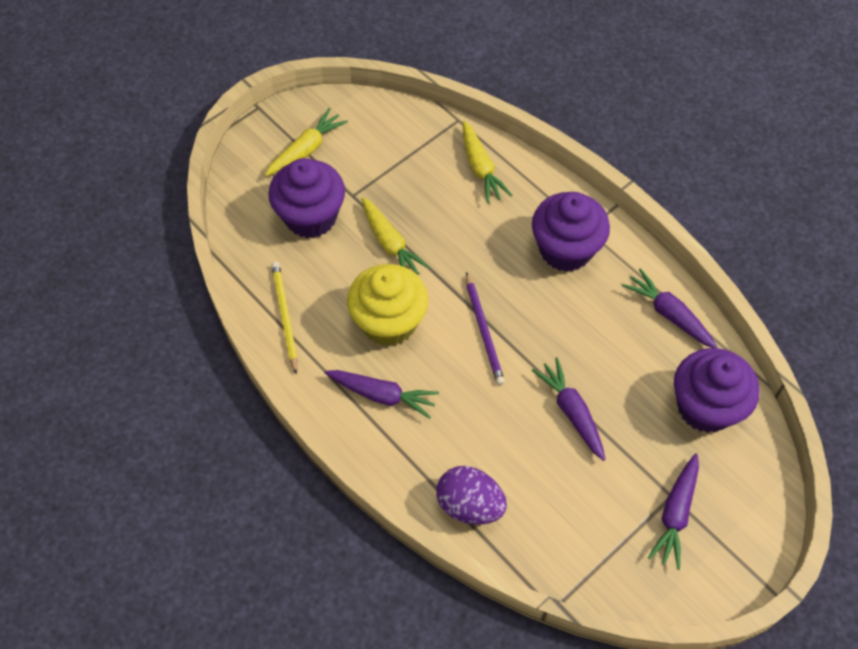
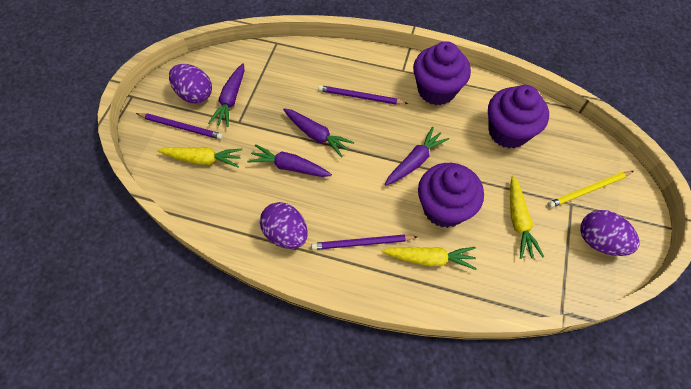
purple egg: 1 -> 3
purple pencil: 1 -> 3
yellow cupcake: 1 -> 0

